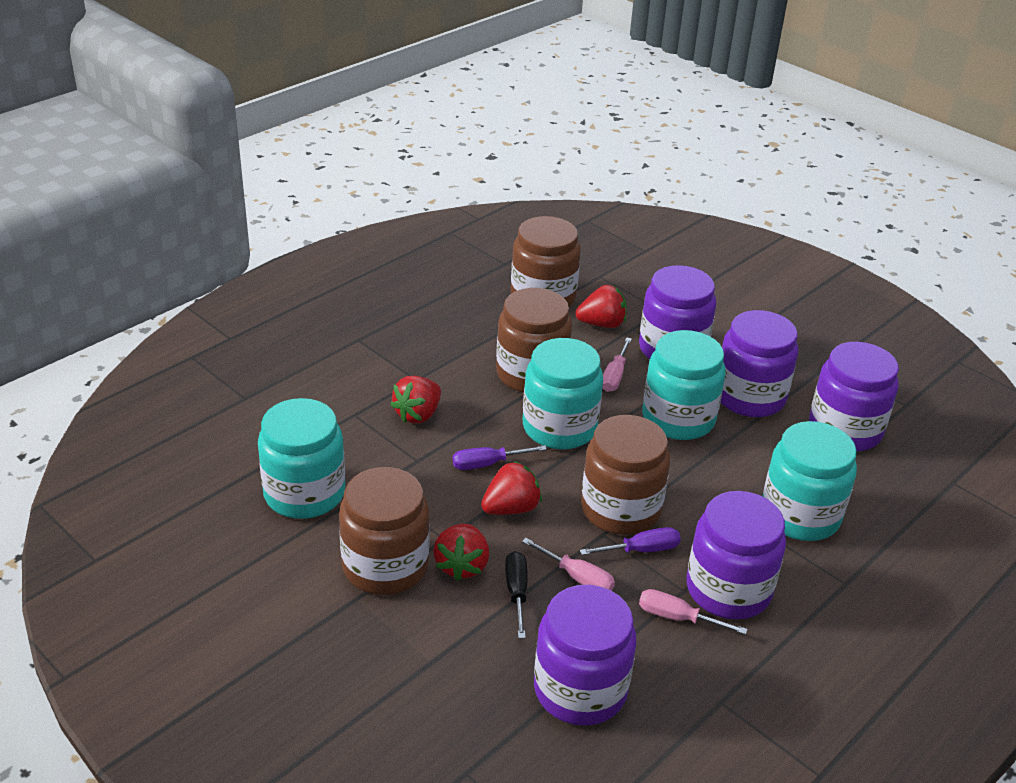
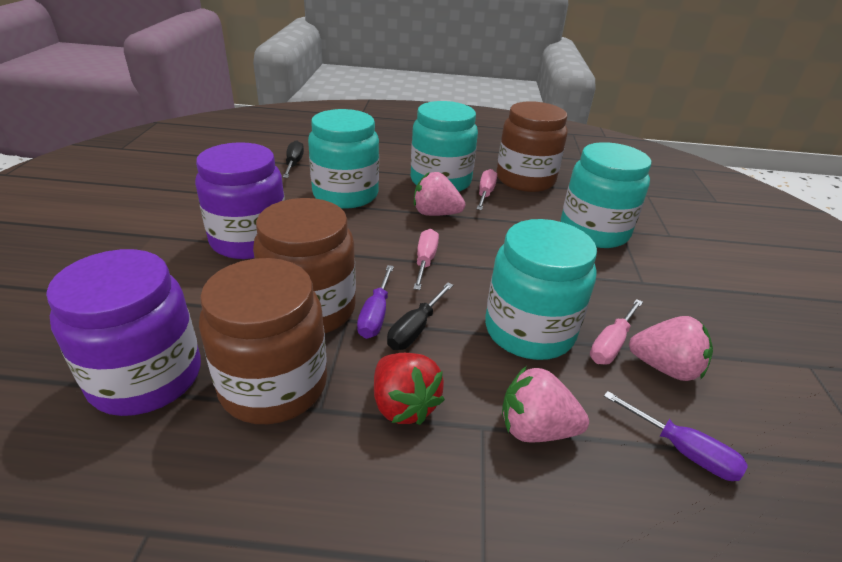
black screwdriver: 1 -> 2
brown jar: 4 -> 3
pink strawberry: 0 -> 3
purple jar: 5 -> 2
red strawberry: 4 -> 1

